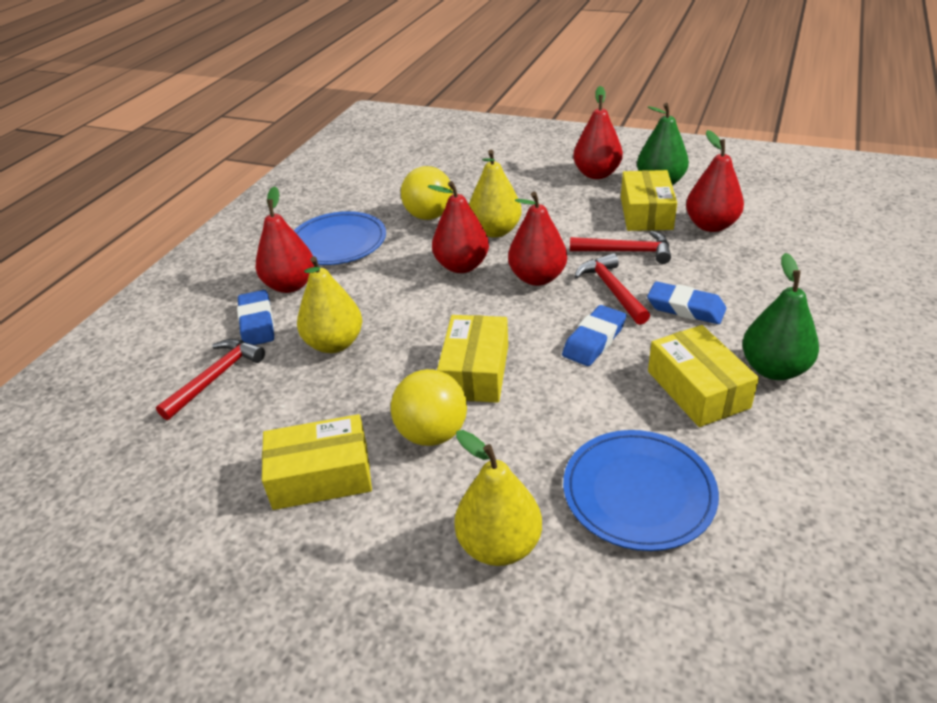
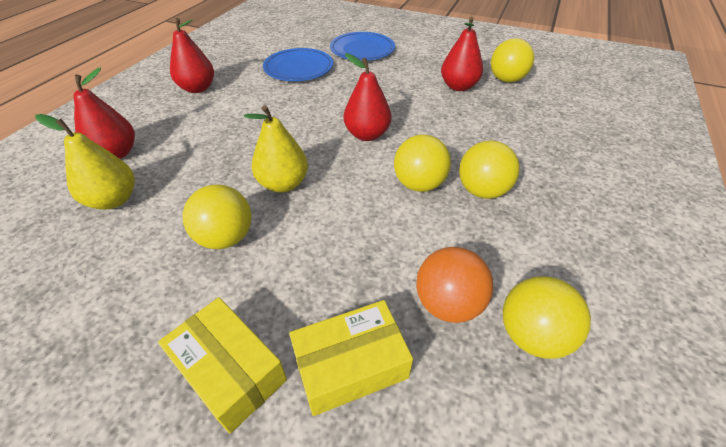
blue eraser: 3 -> 0
green pear: 2 -> 0
orange ball: 0 -> 1
red hammer: 3 -> 0
red pear: 5 -> 4
yellow ball: 2 -> 5
yellow box: 4 -> 2
yellow pear: 3 -> 2

